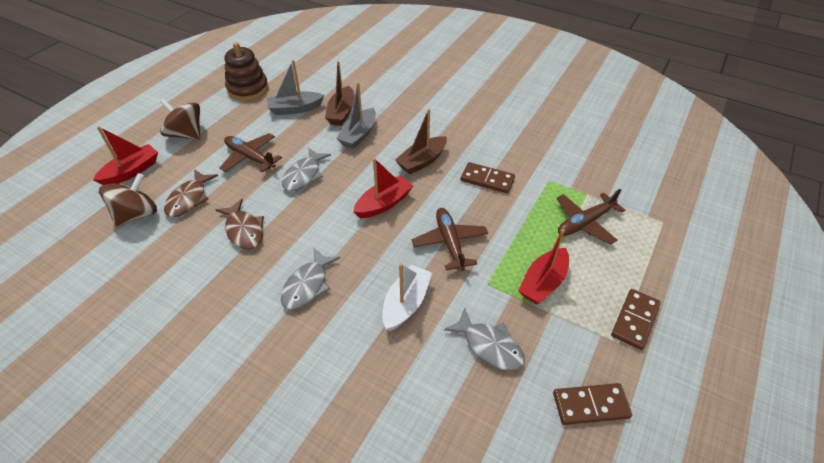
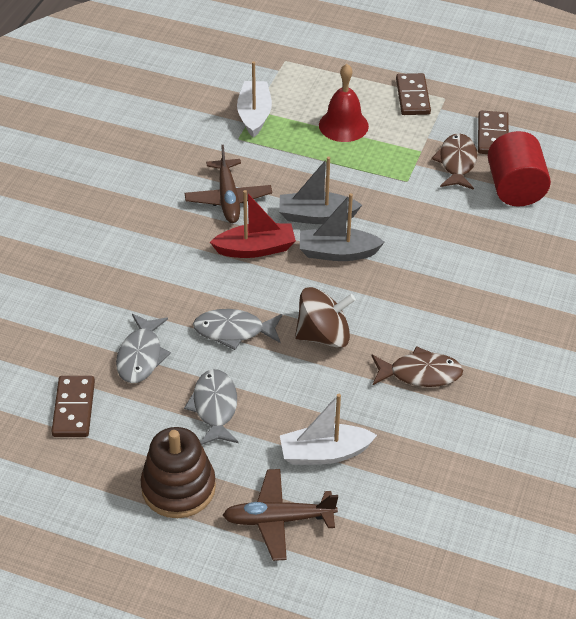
brown boat: 2 -> 0
brown plane: 3 -> 2
brown spinning top: 2 -> 1
red bell: 0 -> 1
red boat: 3 -> 1
red cylinder: 0 -> 1
white boat: 1 -> 2

